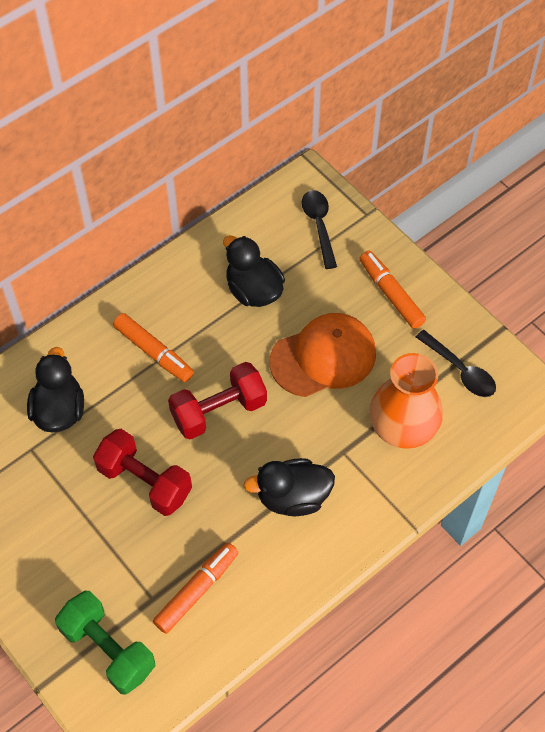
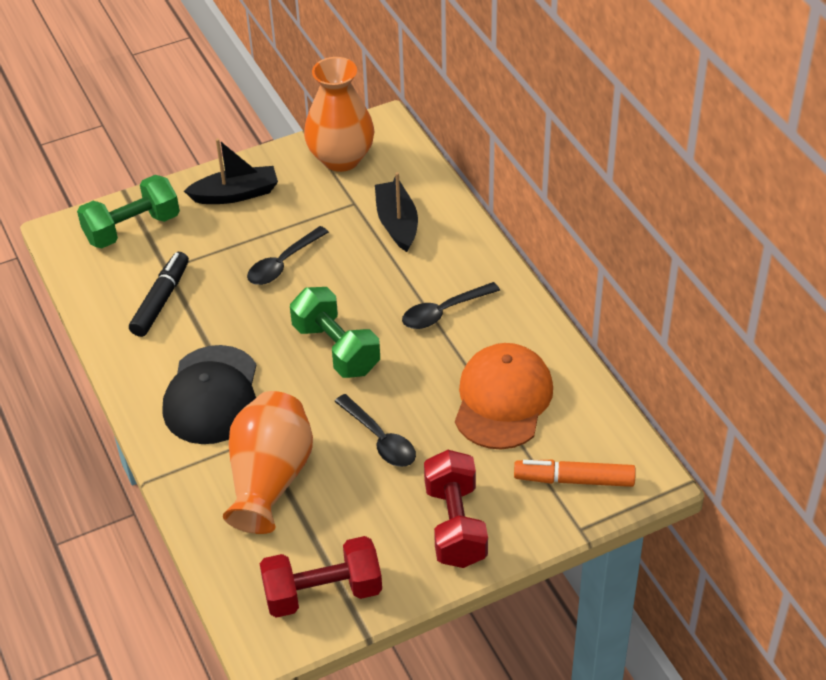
black boat: 0 -> 2
black cap: 0 -> 1
black duck: 3 -> 0
black marker: 0 -> 1
black spoon: 2 -> 3
green dumbbell: 1 -> 2
orange marker: 3 -> 1
orange vase: 1 -> 2

